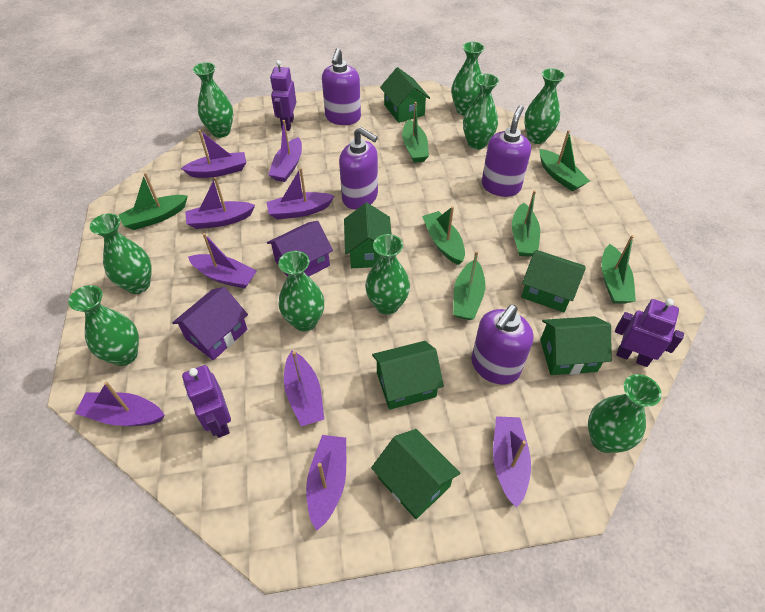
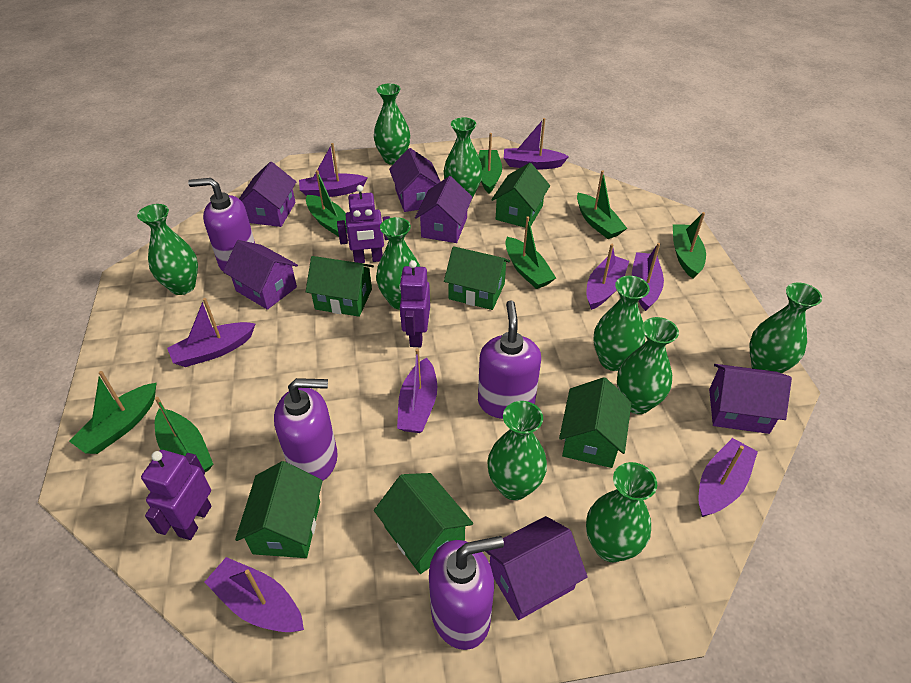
purple boat: 9 -> 8
purple house: 2 -> 6

